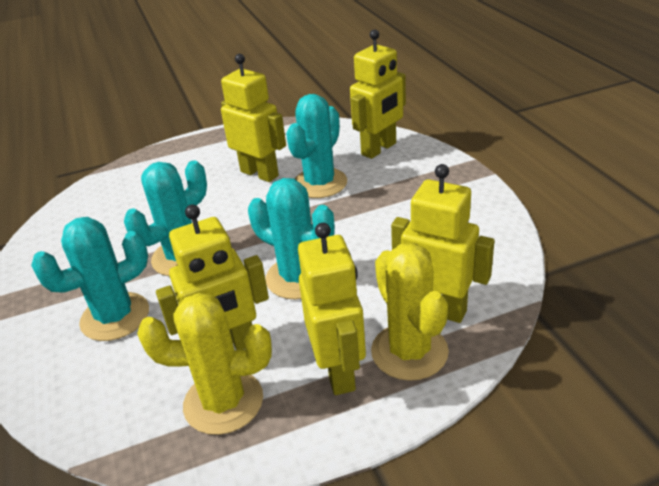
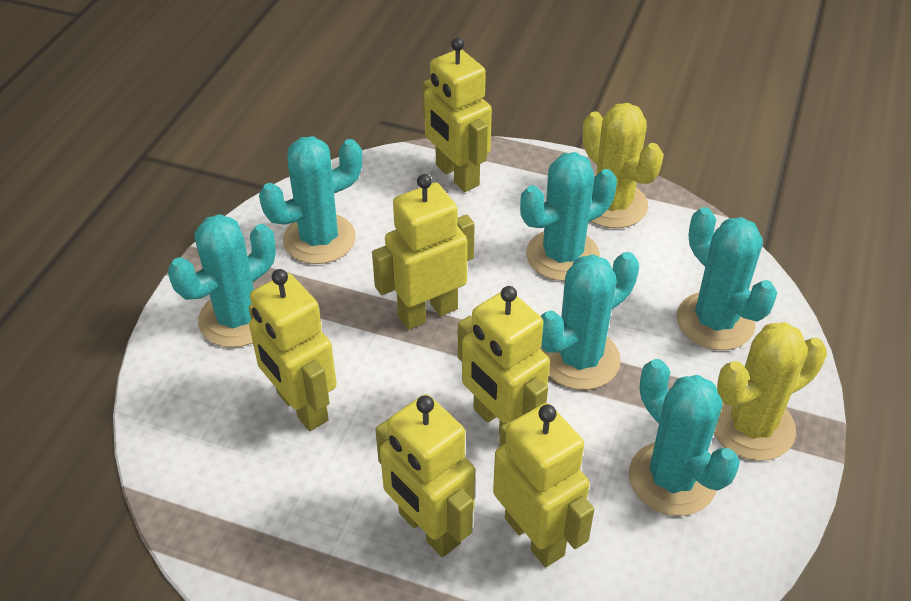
turquoise cactus: 4 -> 6
yellow robot: 5 -> 6

